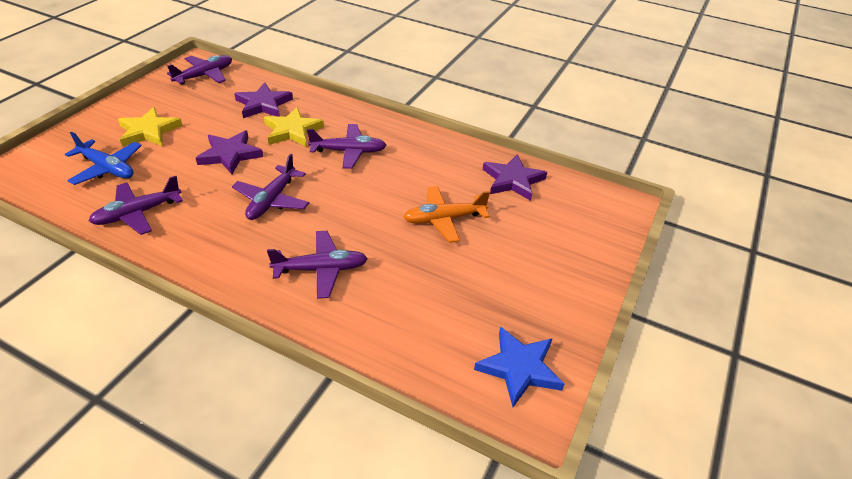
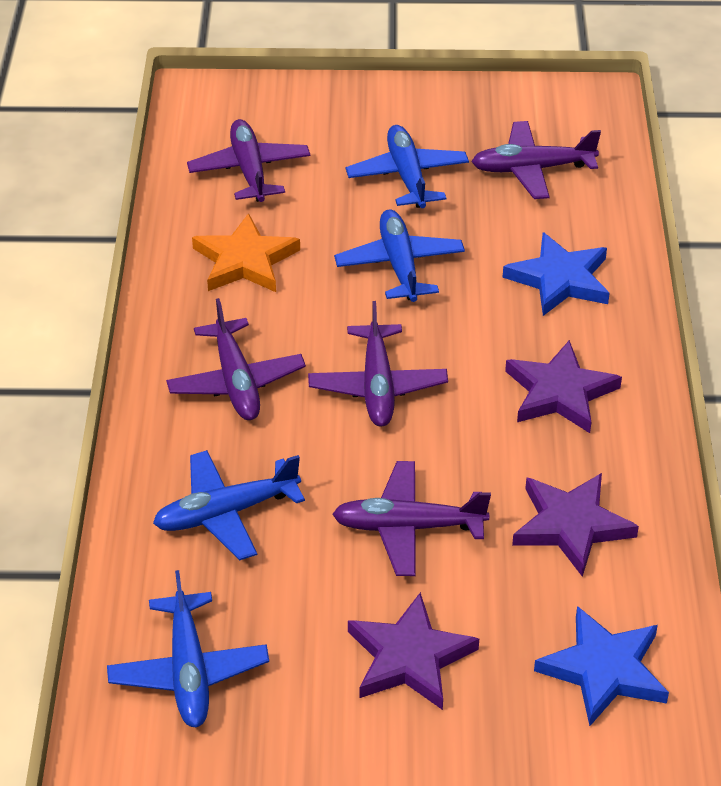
blue plane: 1 -> 4
blue star: 1 -> 2
orange plane: 1 -> 0
orange star: 0 -> 1
yellow star: 2 -> 0

